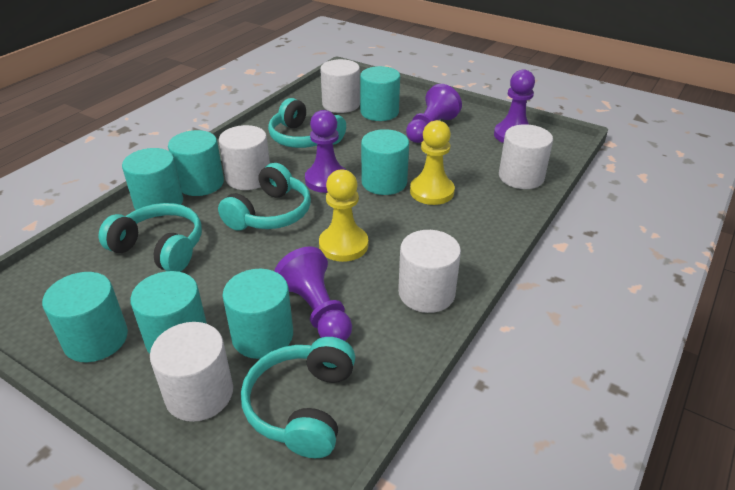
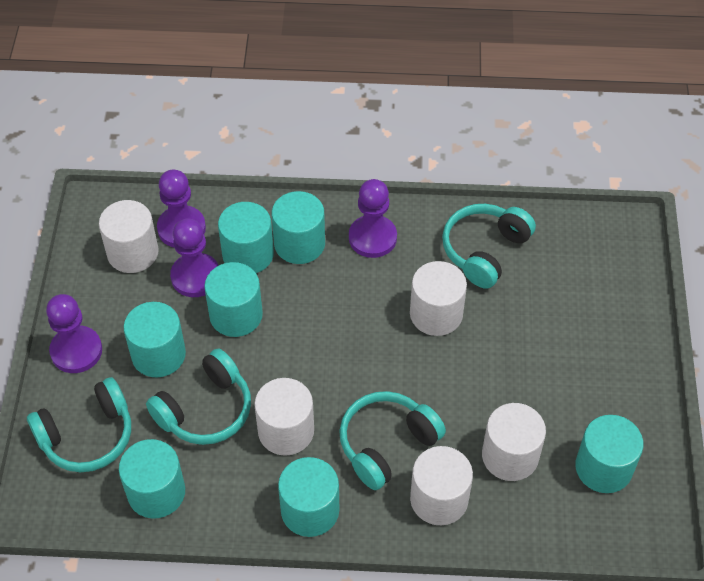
yellow pawn: 2 -> 0

